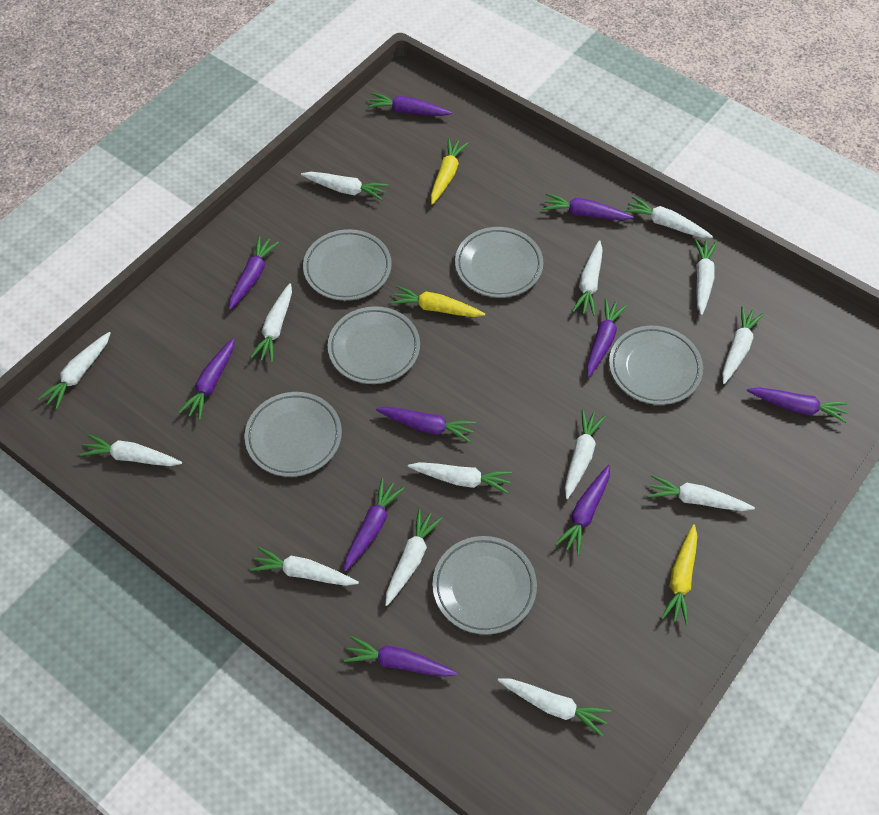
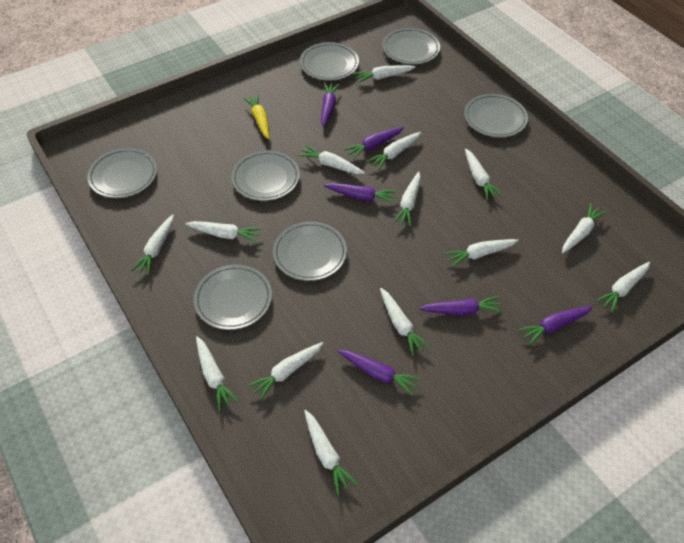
grey plate: 6 -> 7
purple carrot: 10 -> 6
yellow carrot: 3 -> 1

